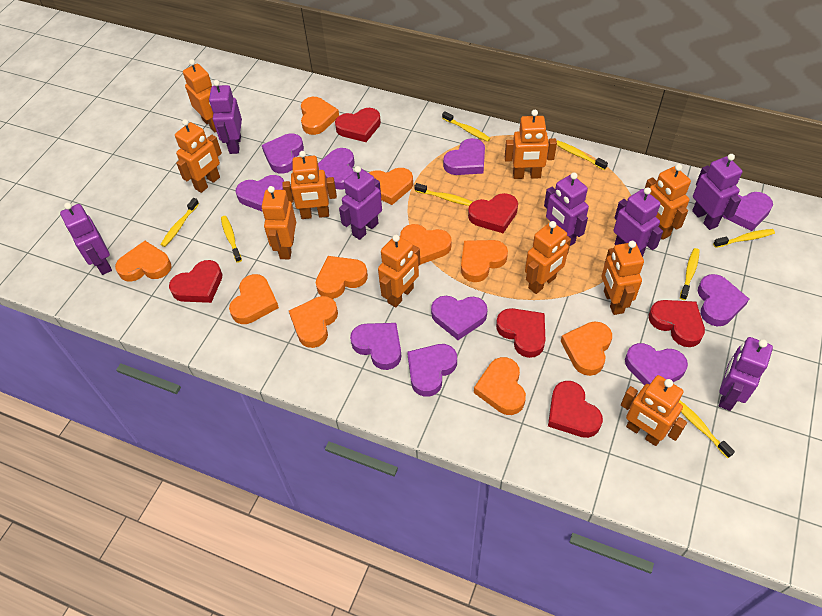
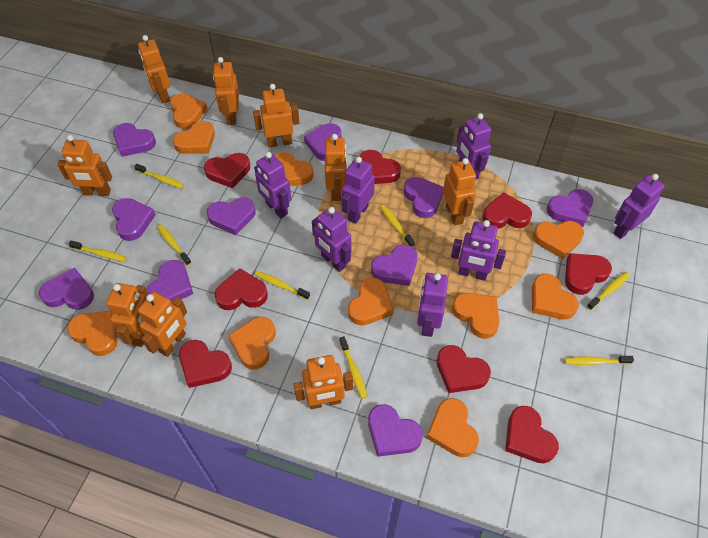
orange robot: 10 -> 9
red heart: 6 -> 8

